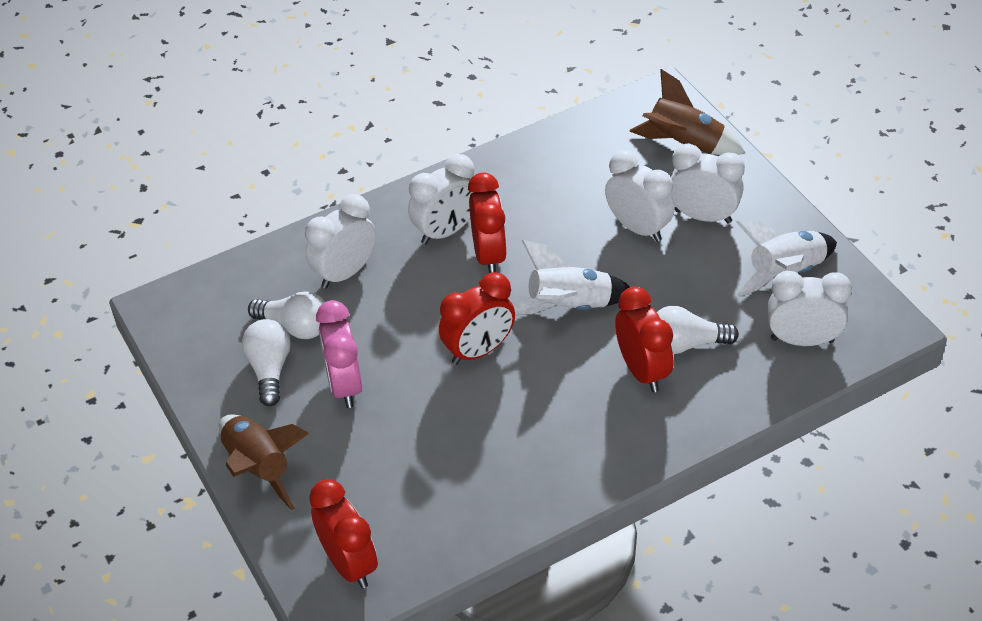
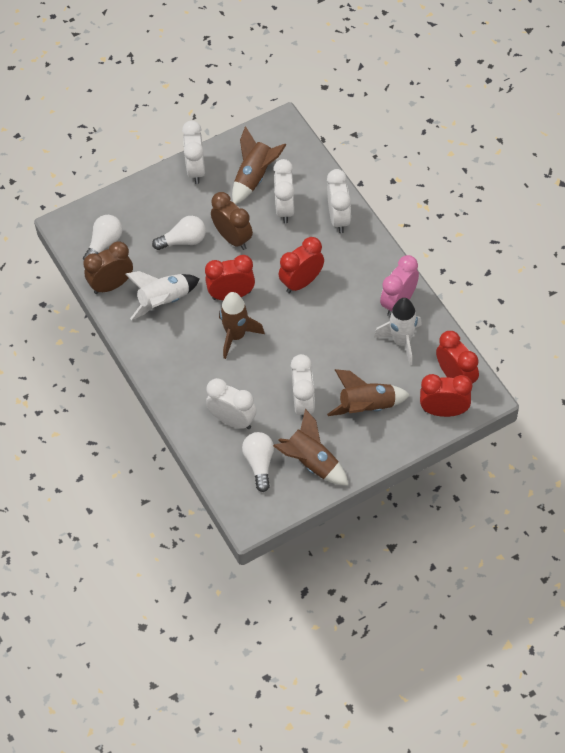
brown clock: 0 -> 2
brown rocket: 2 -> 4

